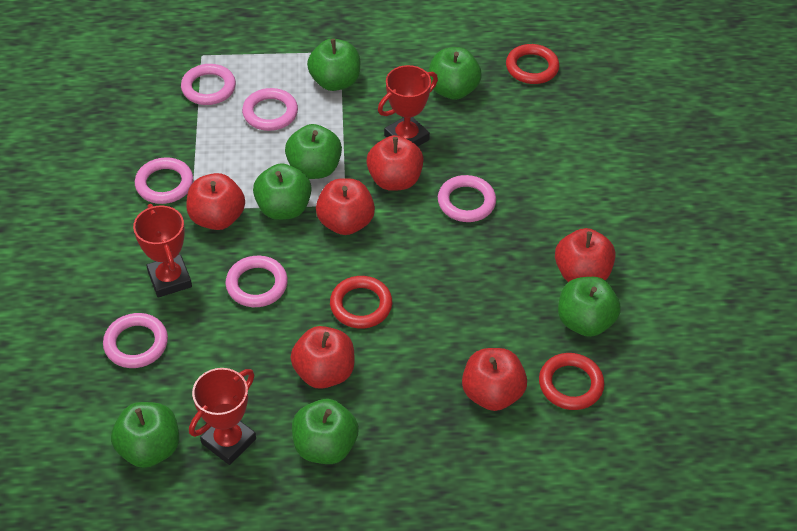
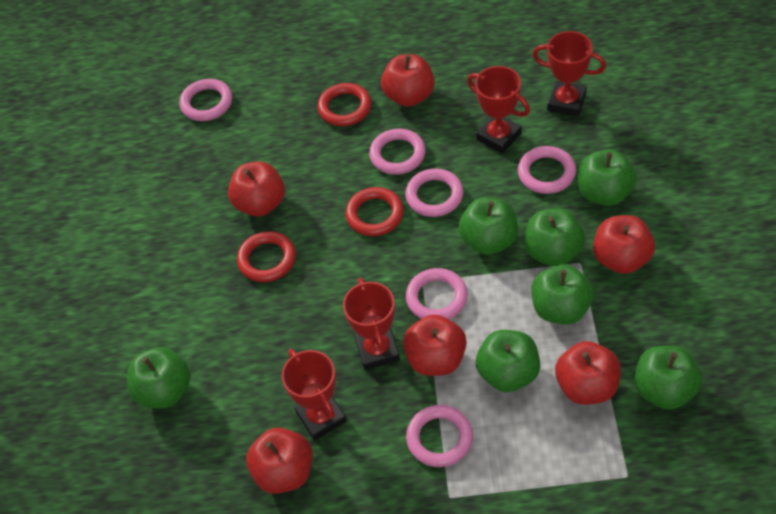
red trophy: 3 -> 4

